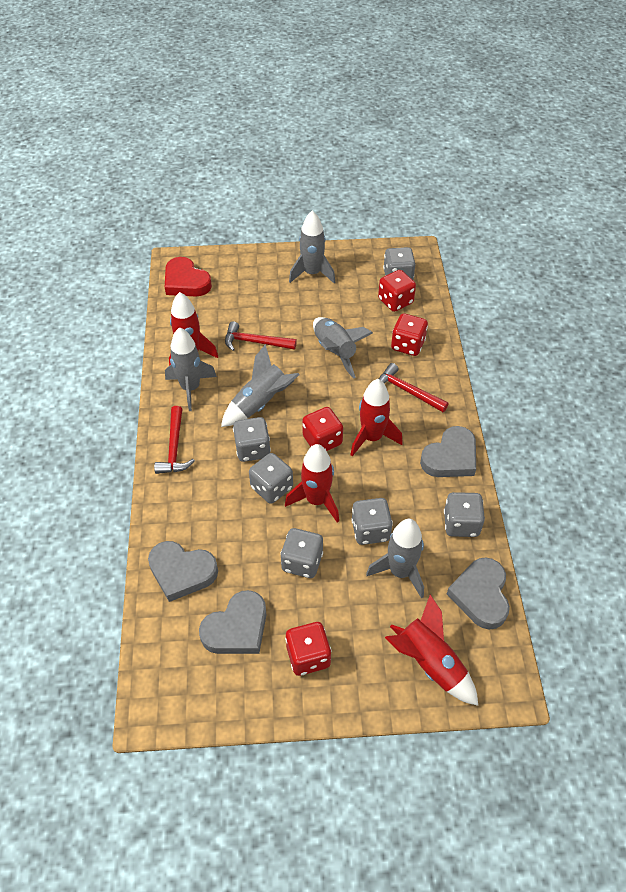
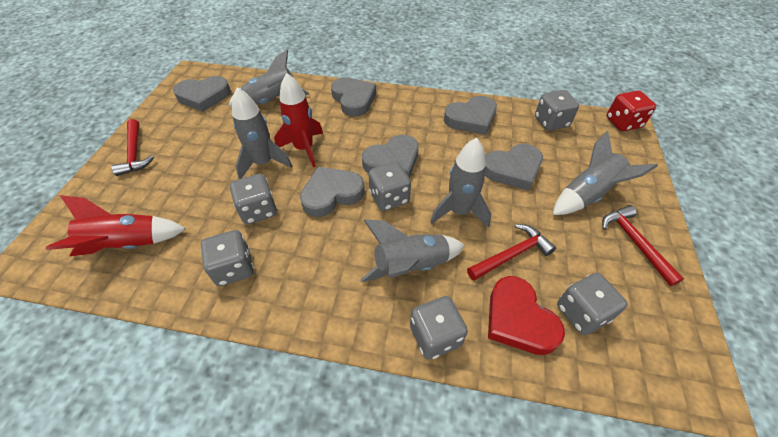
grey heart: 4 -> 6
red dice: 4 -> 1
red rocket: 4 -> 2

